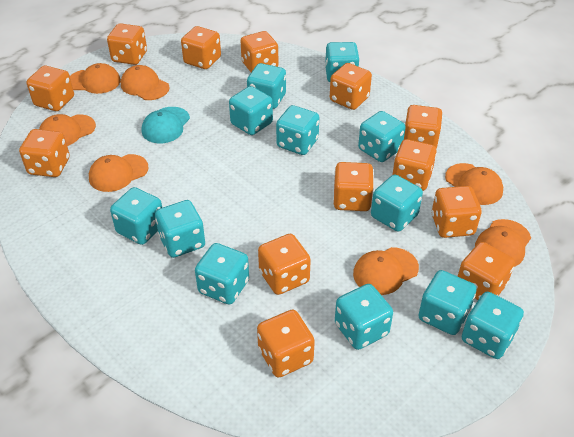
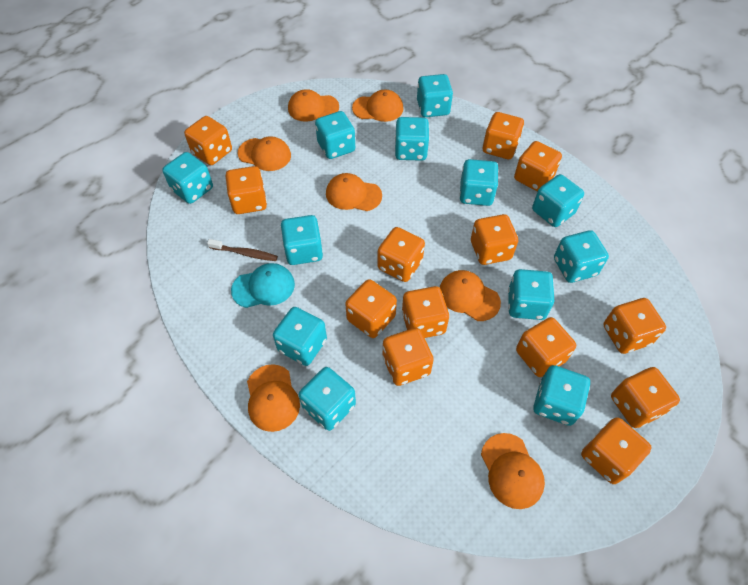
brown toothbrush: 0 -> 1

